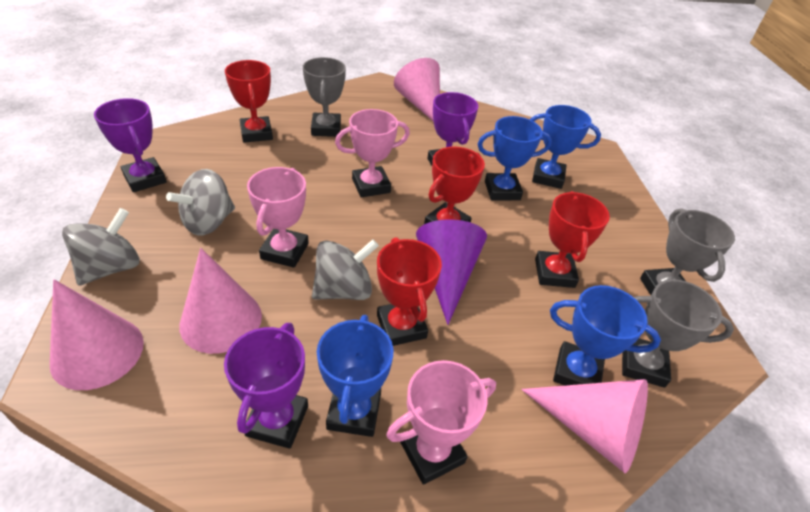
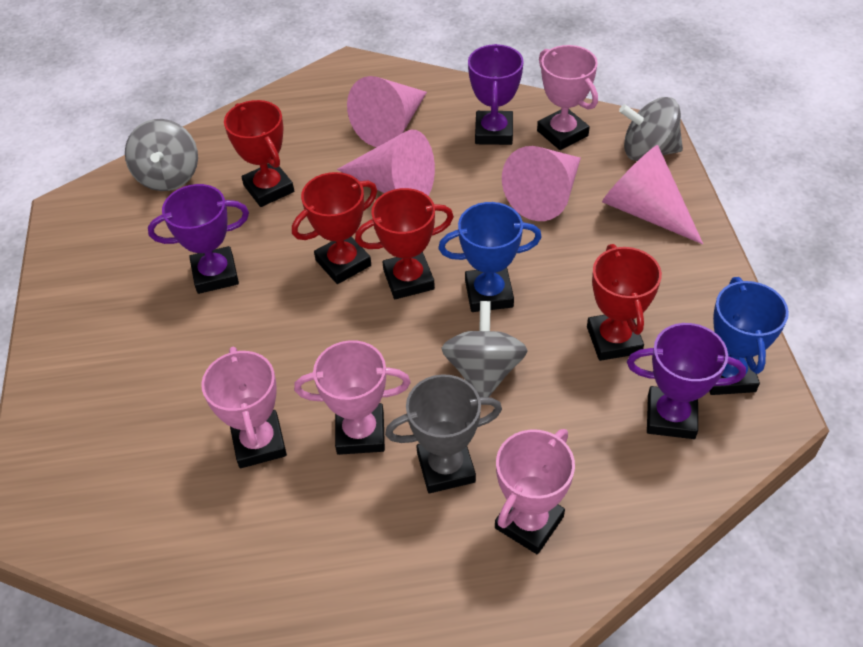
blue trophy: 4 -> 2
grey trophy: 3 -> 1
pink trophy: 3 -> 4
purple cone: 1 -> 0

